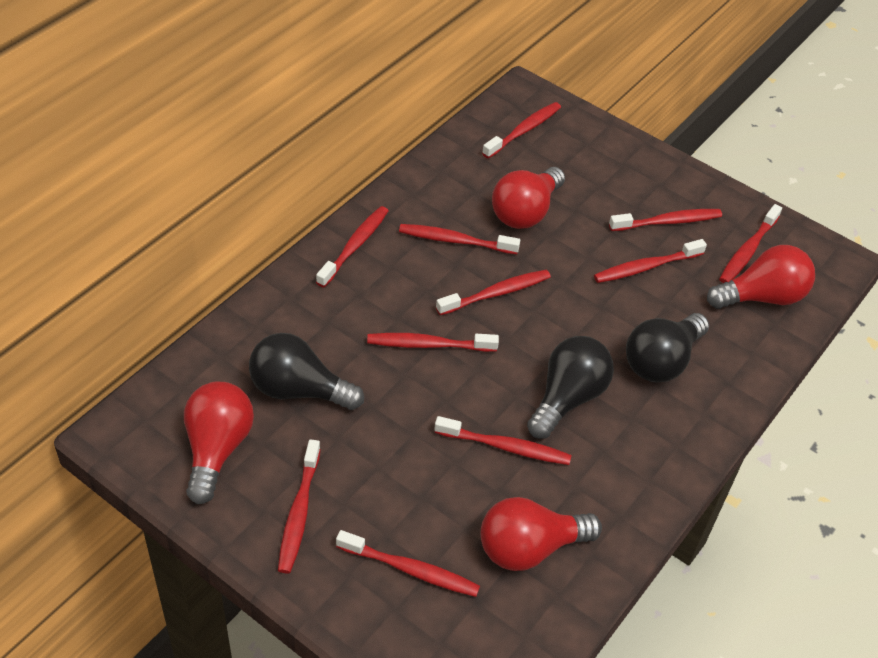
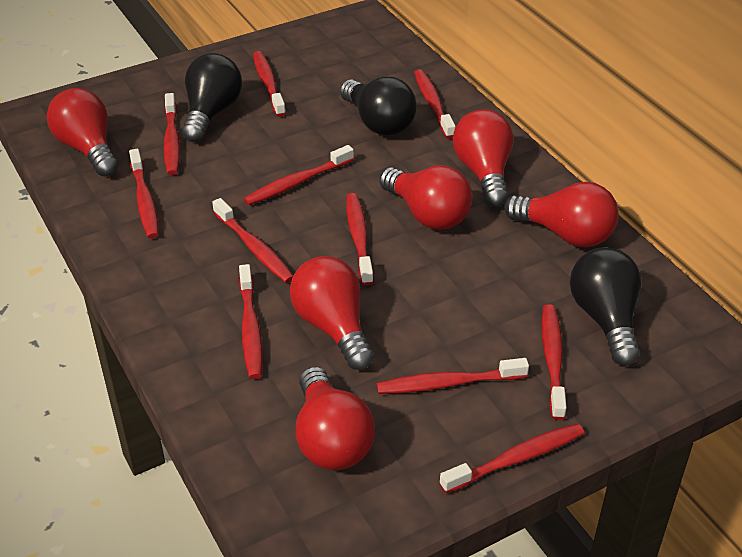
red light bulb: 4 -> 6

